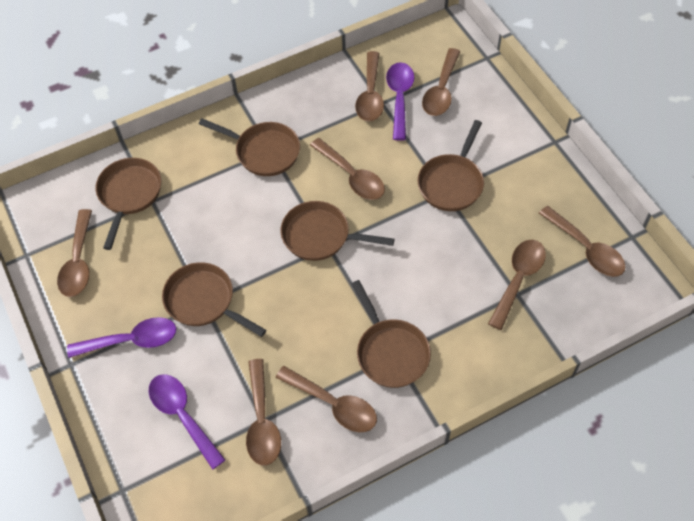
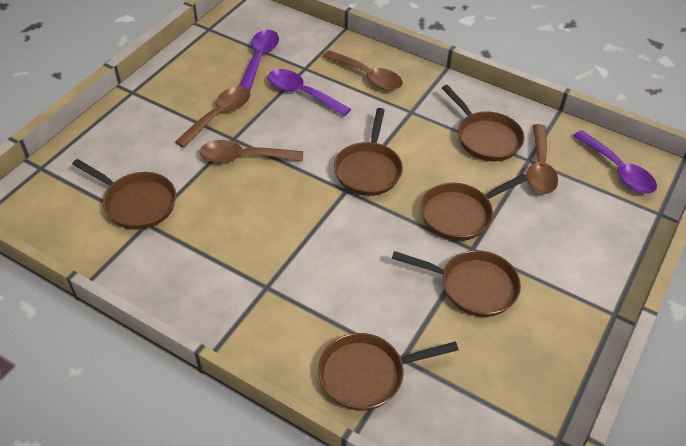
brown spoon: 8 -> 4

